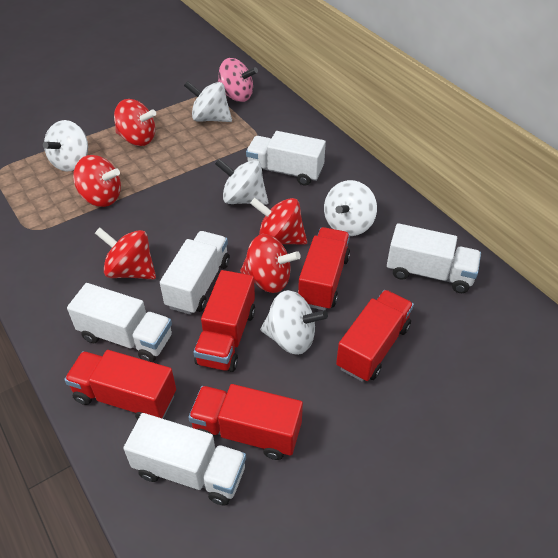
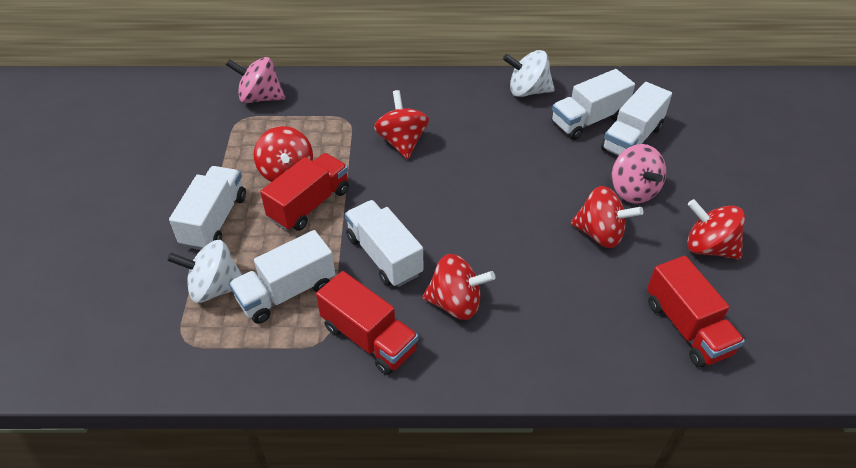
pink spinning top: 1 -> 2
red truck: 5 -> 3
white spinning top: 5 -> 2

